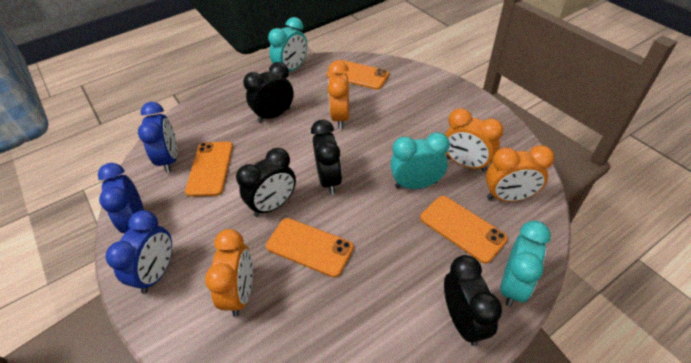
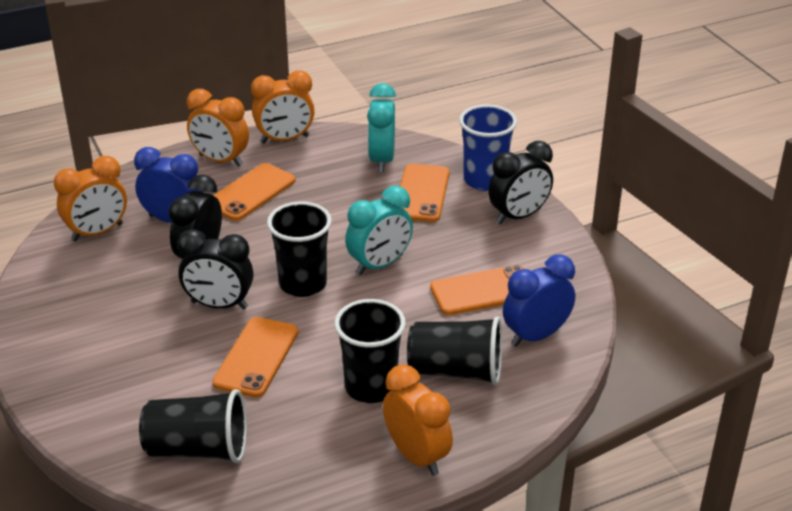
black clock: 4 -> 3
black cup: 0 -> 4
blue clock: 3 -> 2
blue cup: 0 -> 1
turquoise clock: 3 -> 2

